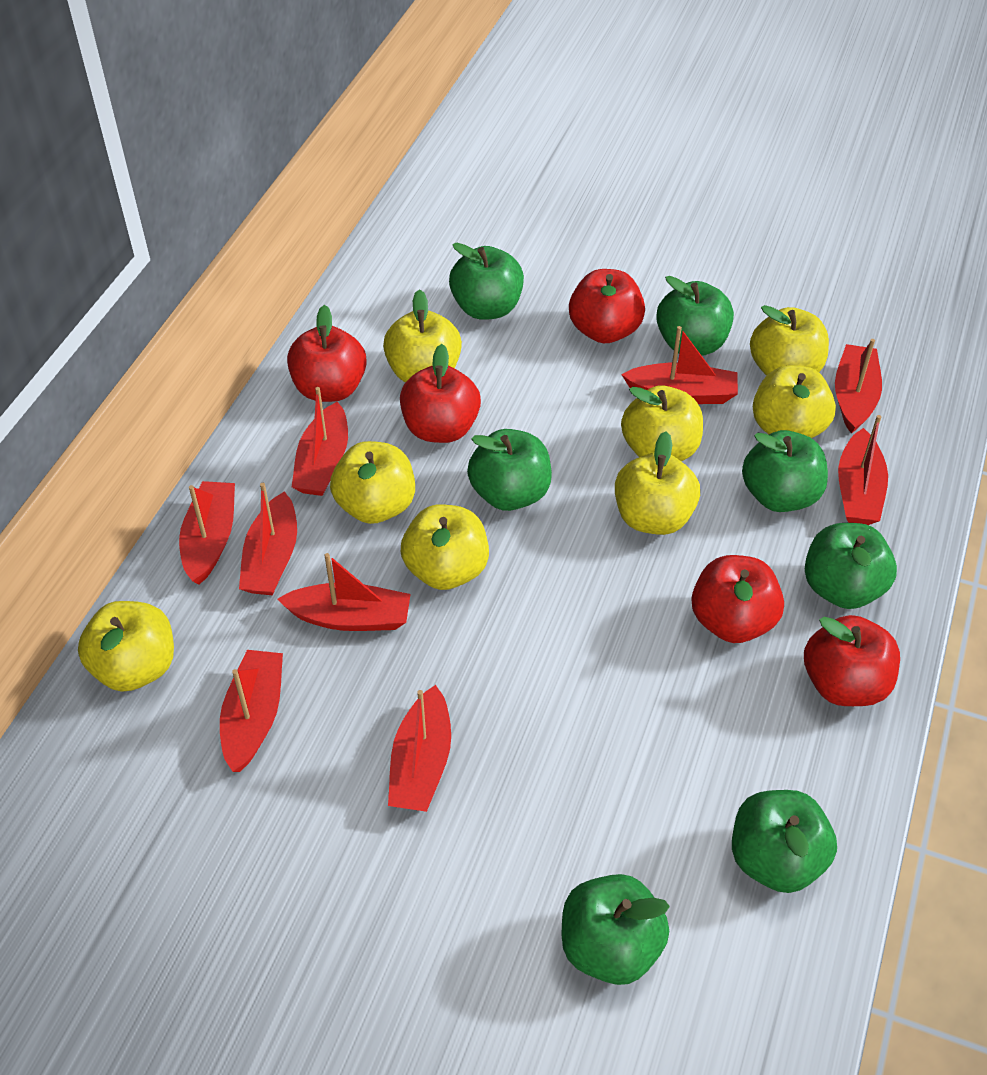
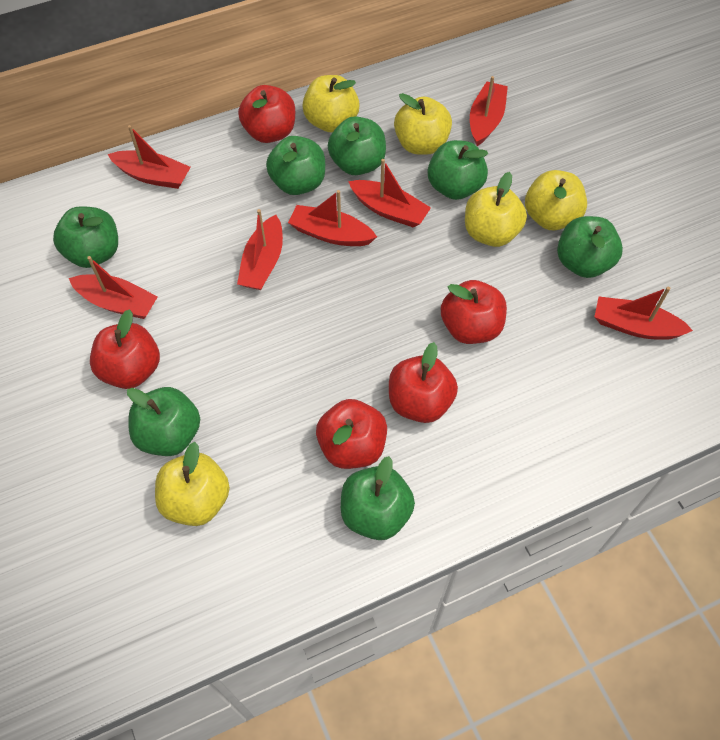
red boat: 9 -> 7
yellow apple: 8 -> 5

